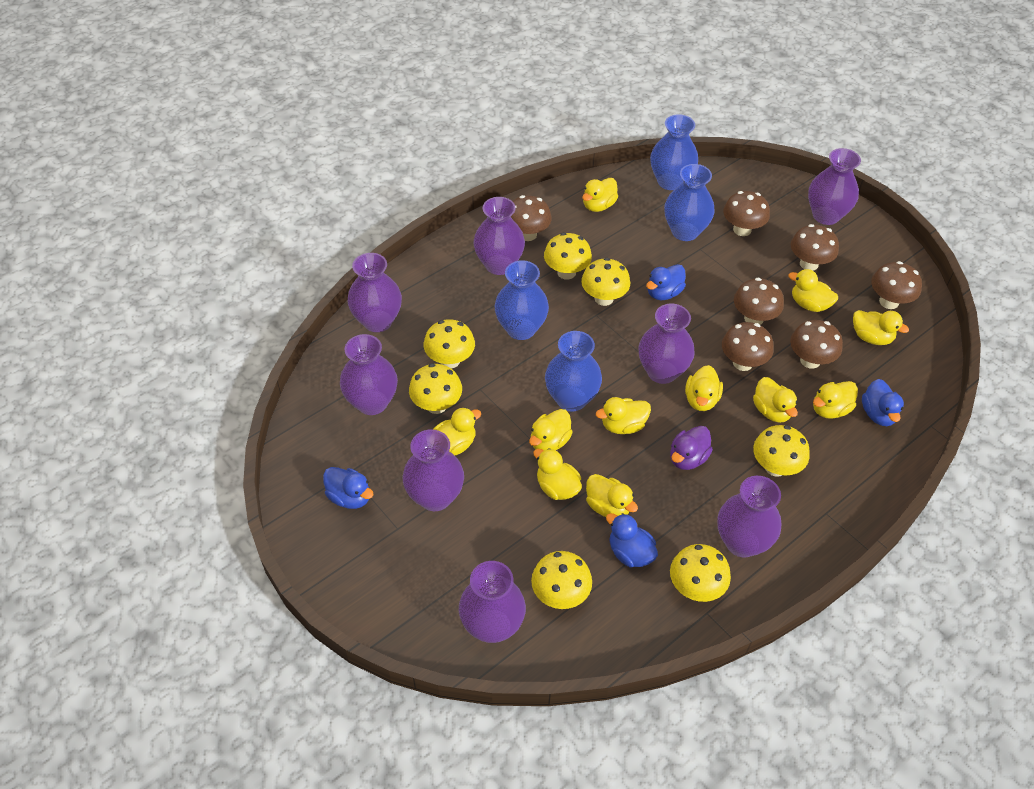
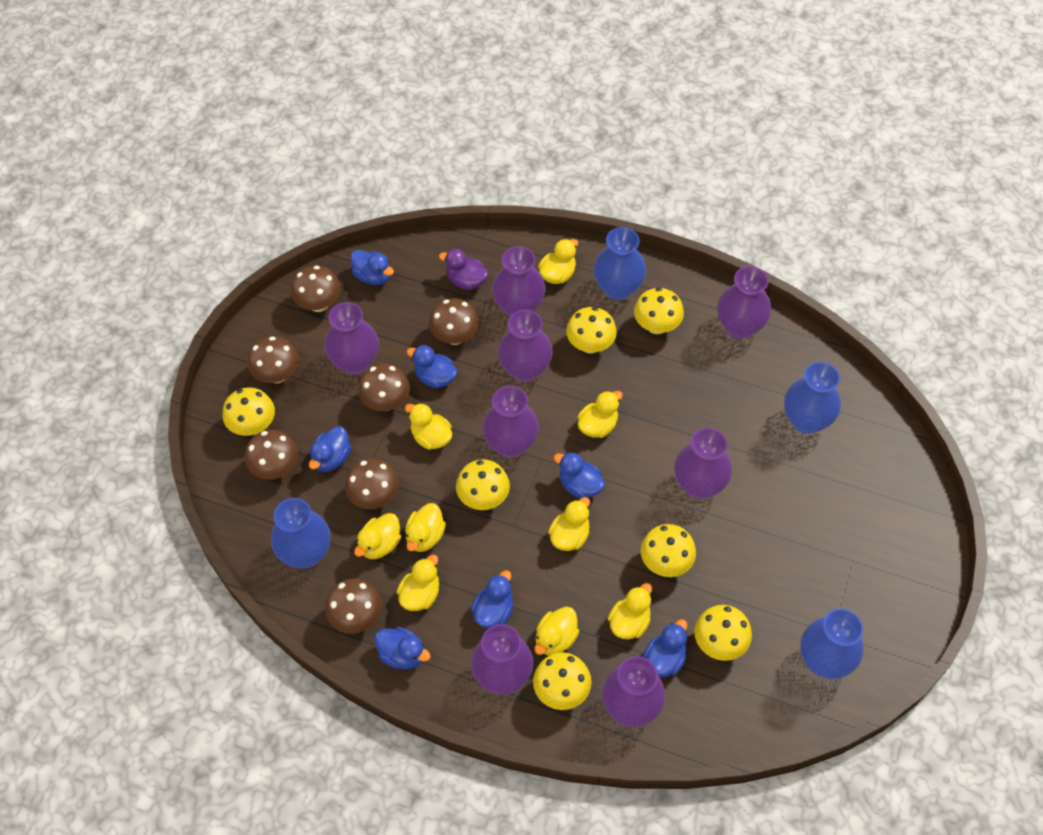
blue duck: 4 -> 7
yellow duck: 11 -> 9

